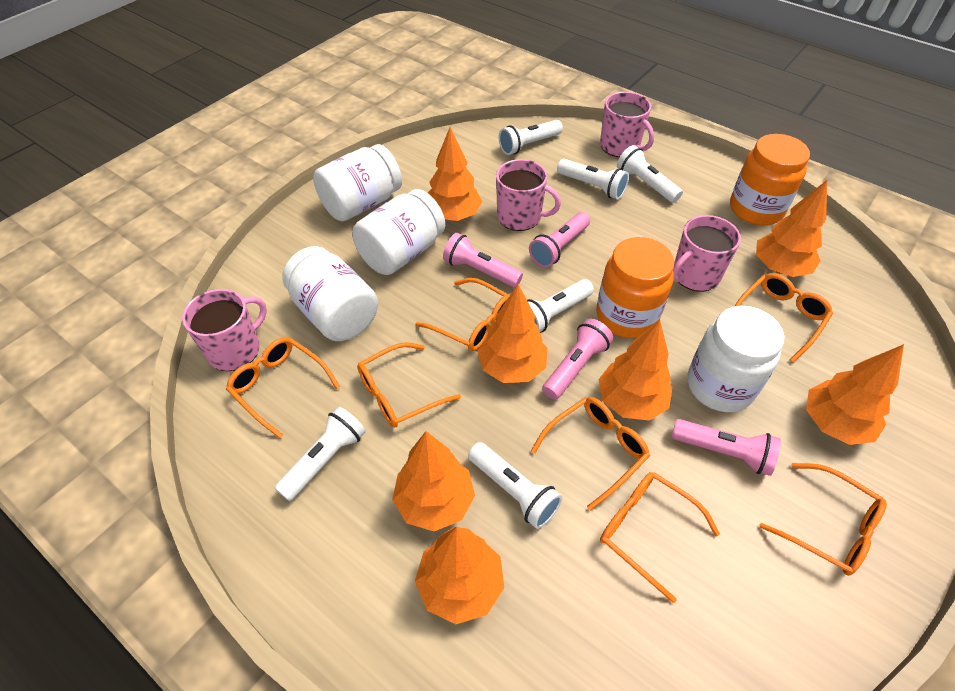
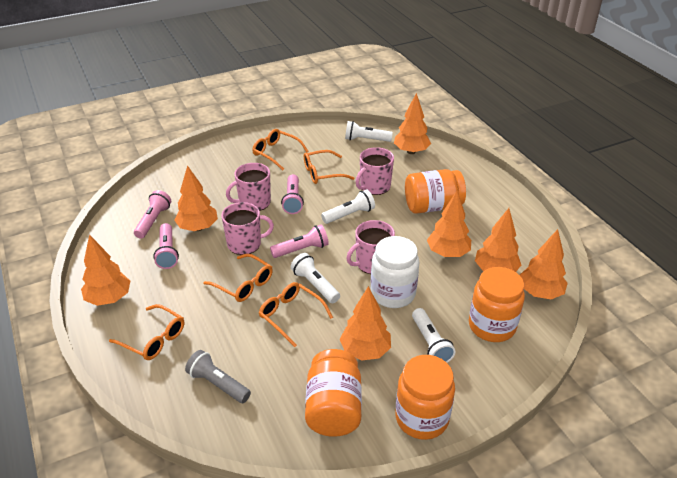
grey flashlight: 0 -> 1
orange glasses: 7 -> 5
orange jar: 2 -> 4
white flashlight: 6 -> 4
white jar: 4 -> 1

